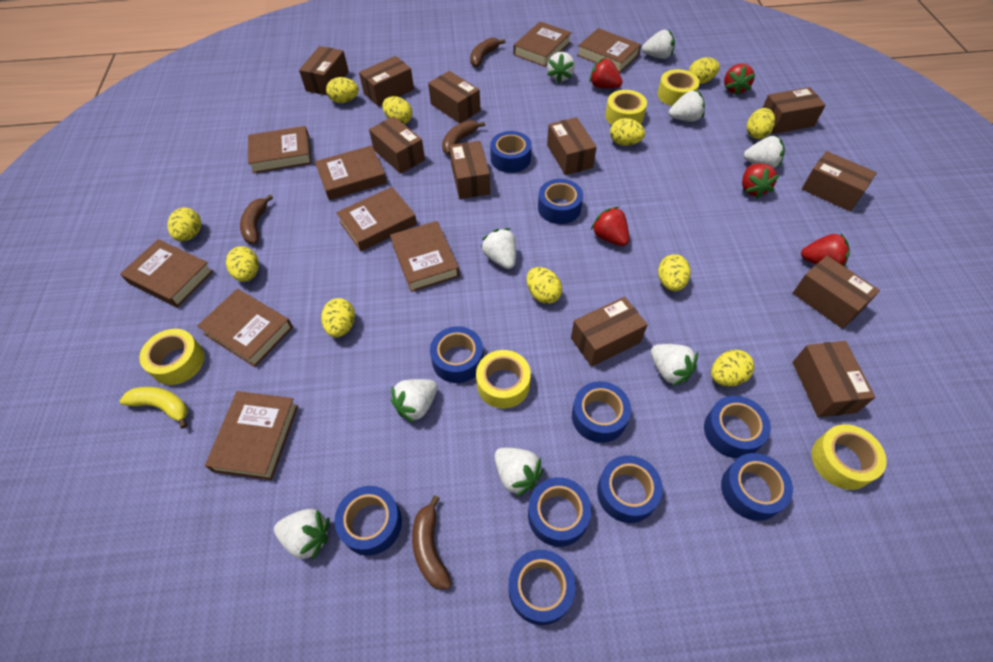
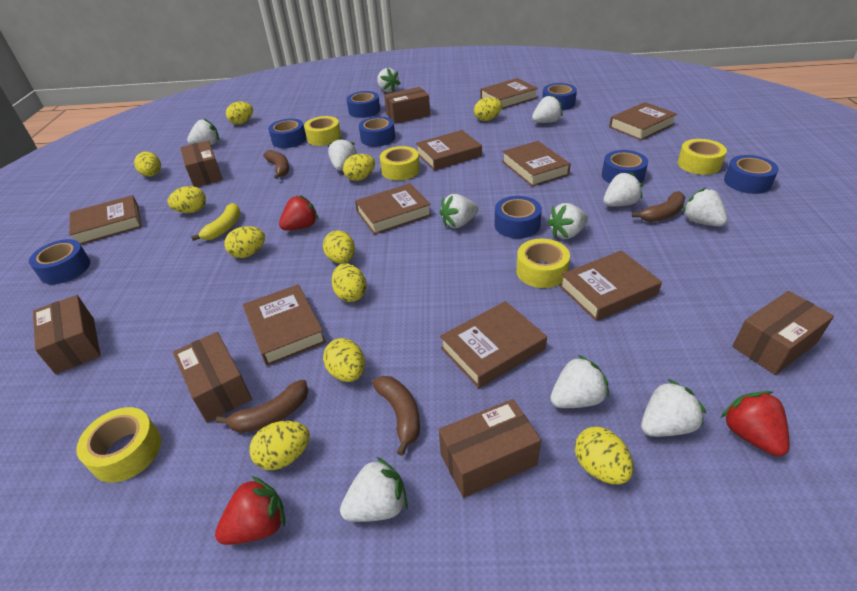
blue tape: 10 -> 8
brown box: 11 -> 6
red strawberry: 5 -> 3
white strawberry: 9 -> 11

